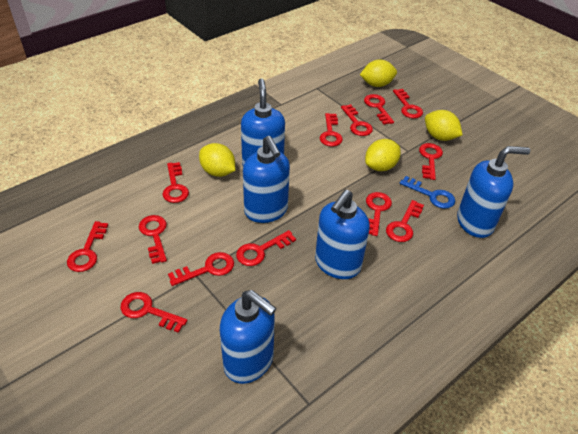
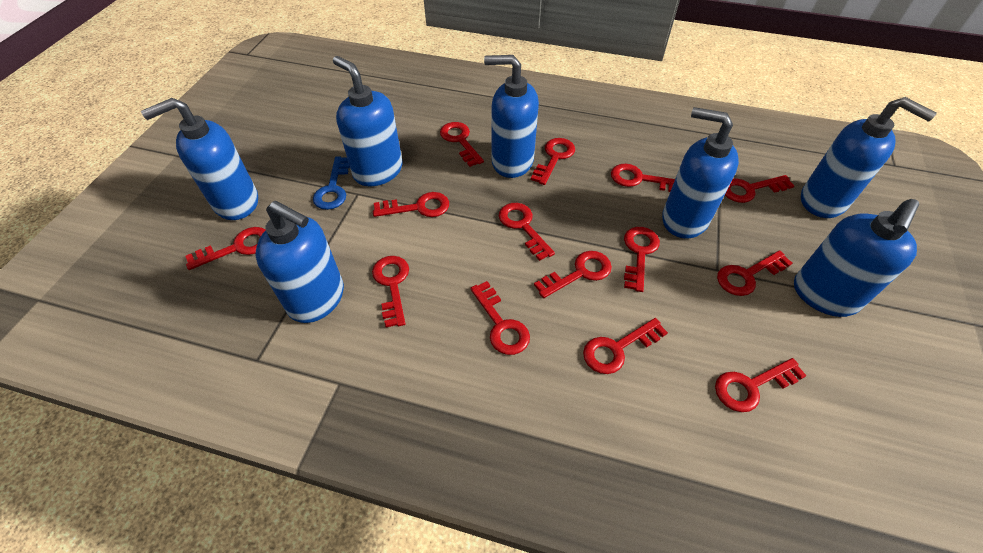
blue soap dispenser: 5 -> 7
red key: 13 -> 14
yellow lemon: 4 -> 0

